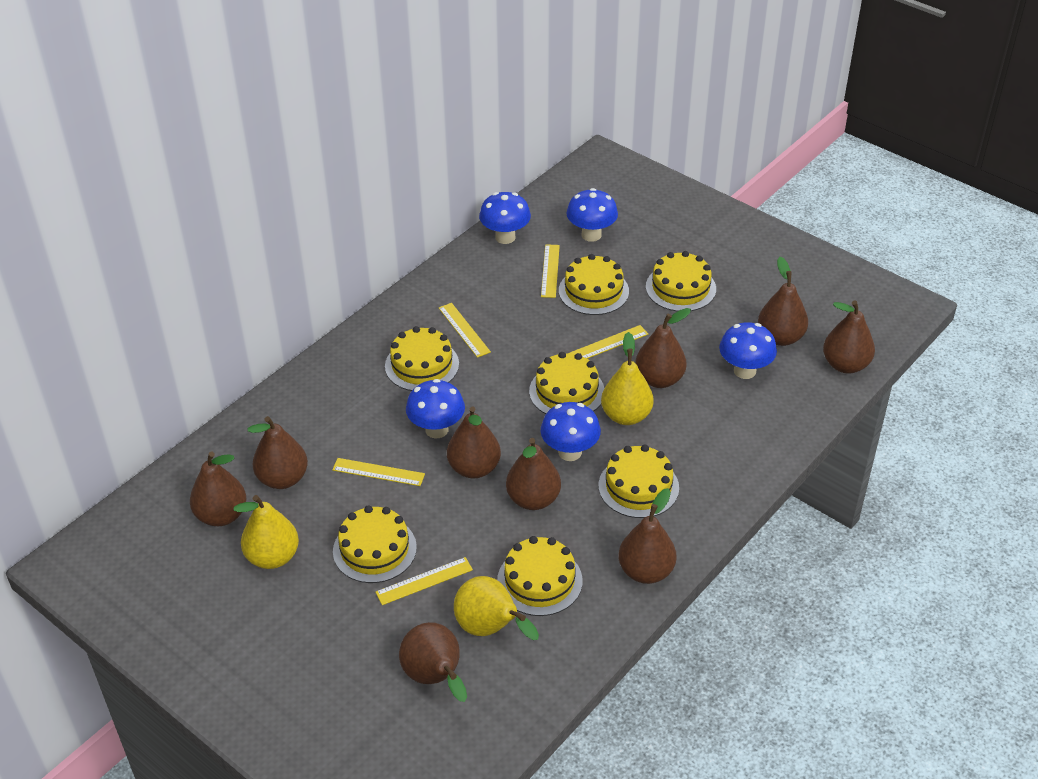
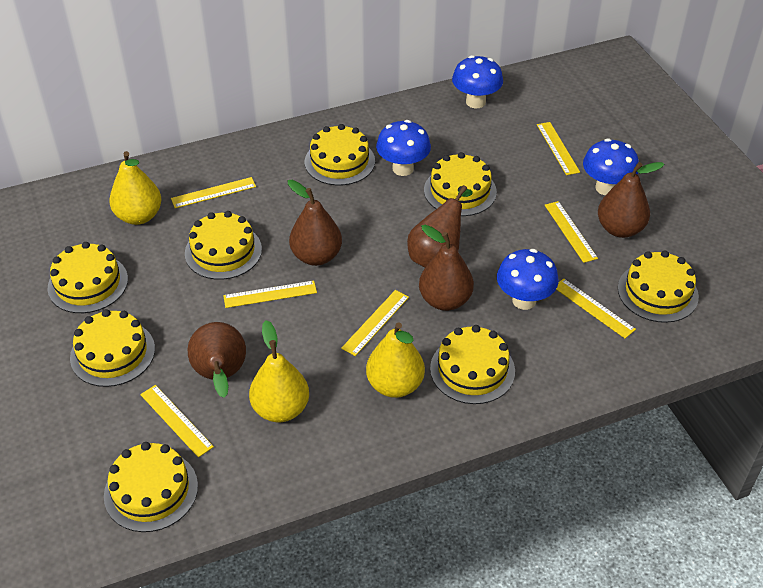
blue mushroom: 5 -> 4
brown pear: 9 -> 5
yellow cake: 7 -> 8
yellow ruler: 5 -> 7

